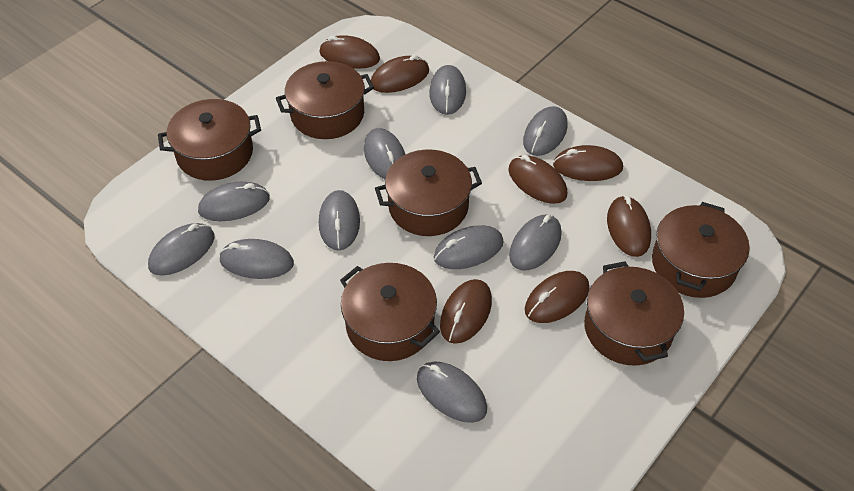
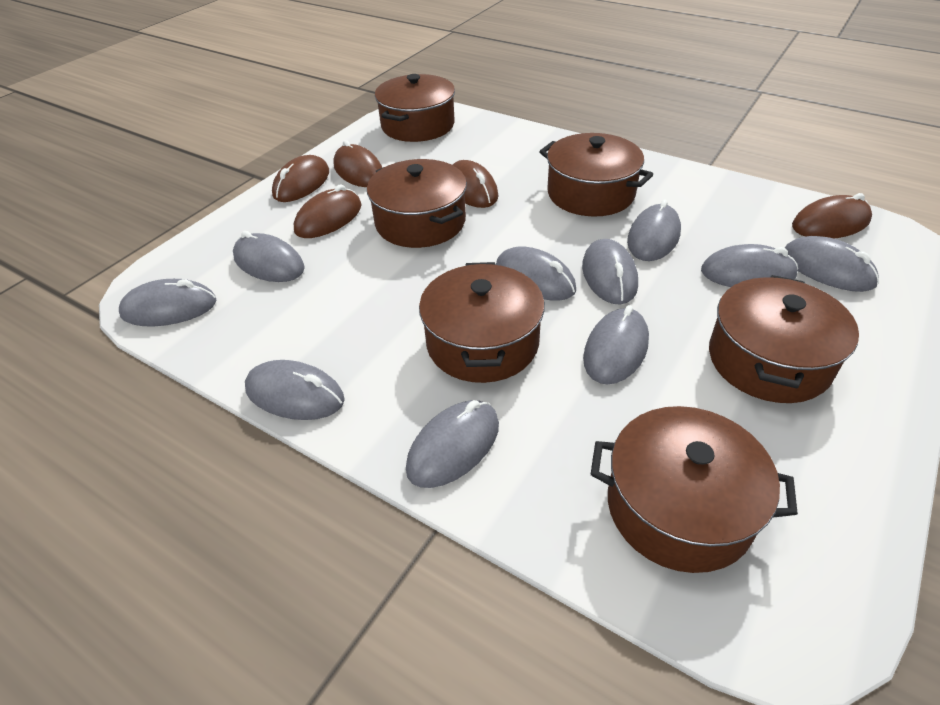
brown mouse: 7 -> 5

